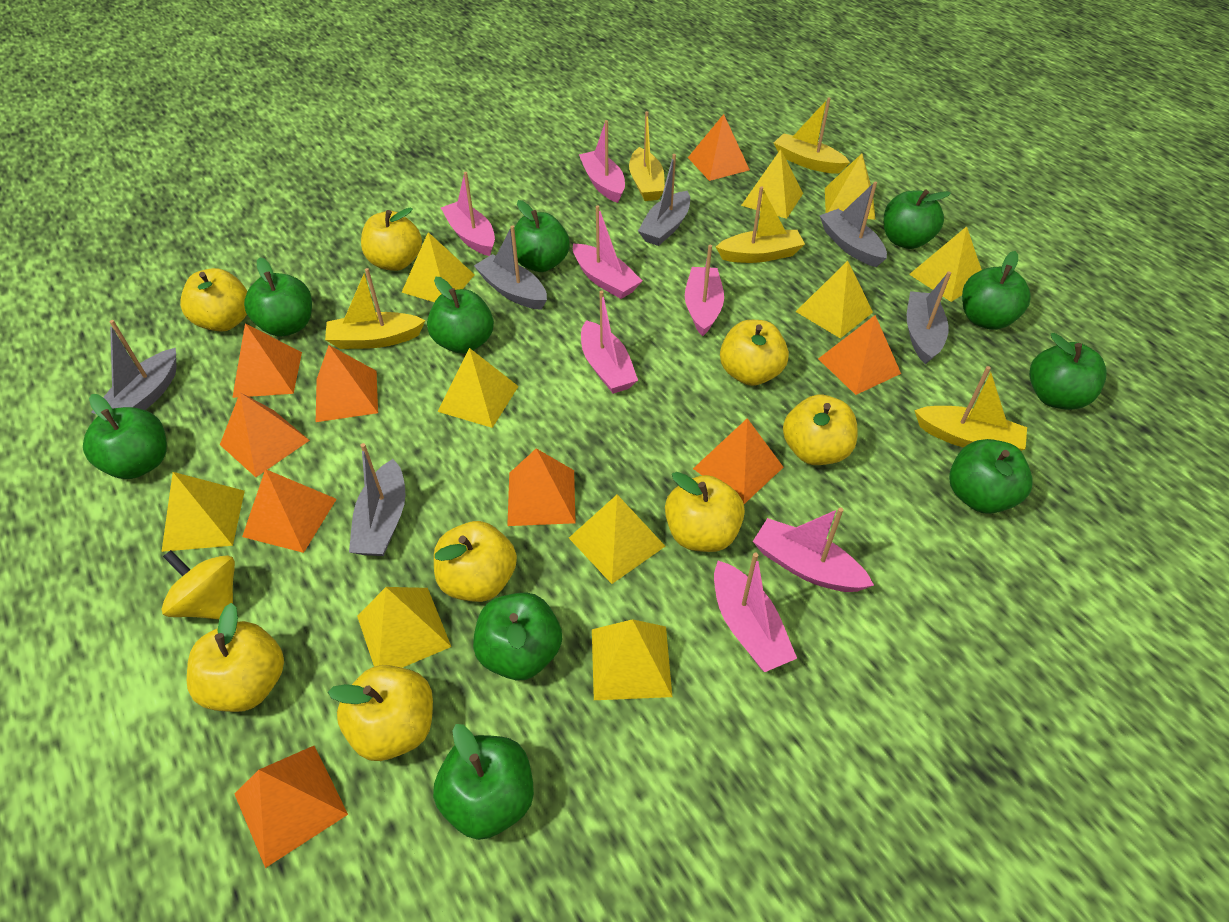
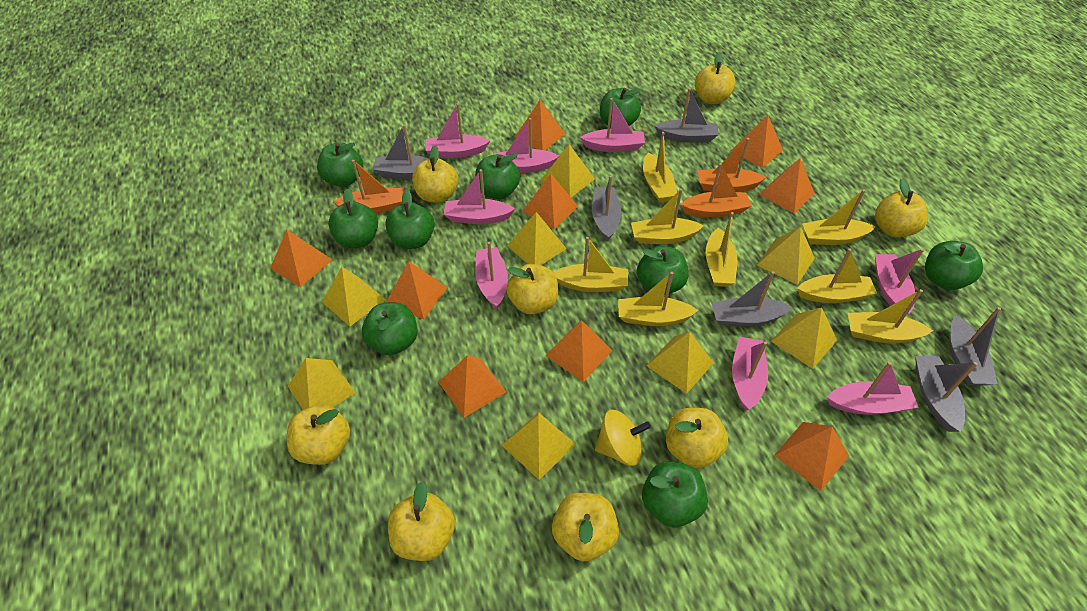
green apple: 10 -> 9
orange boat: 0 -> 3
pink boat: 7 -> 8
yellow boat: 5 -> 8
yellow pyramid: 10 -> 8

